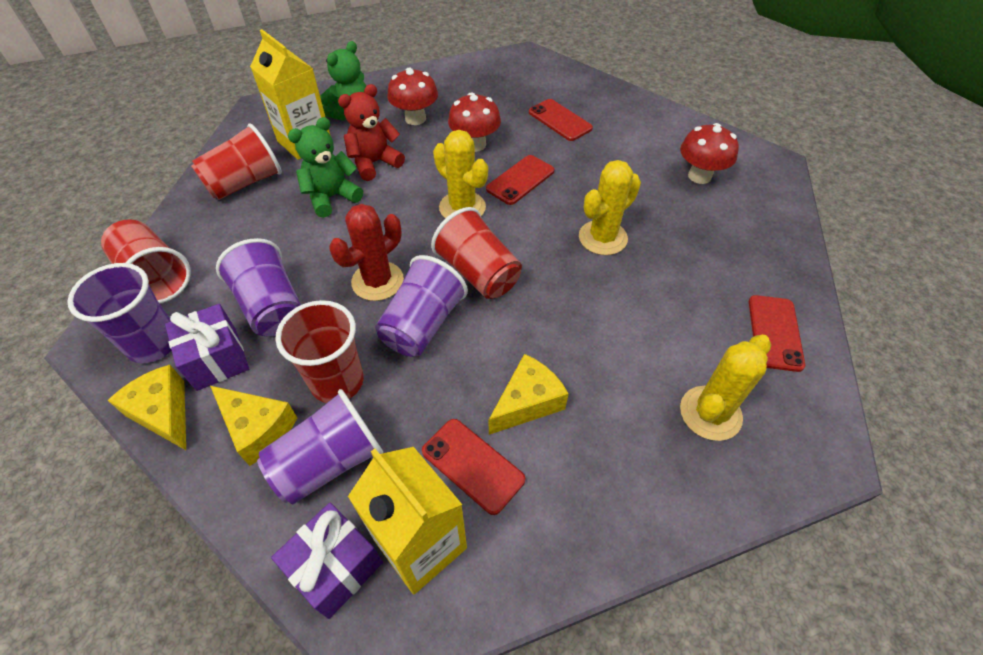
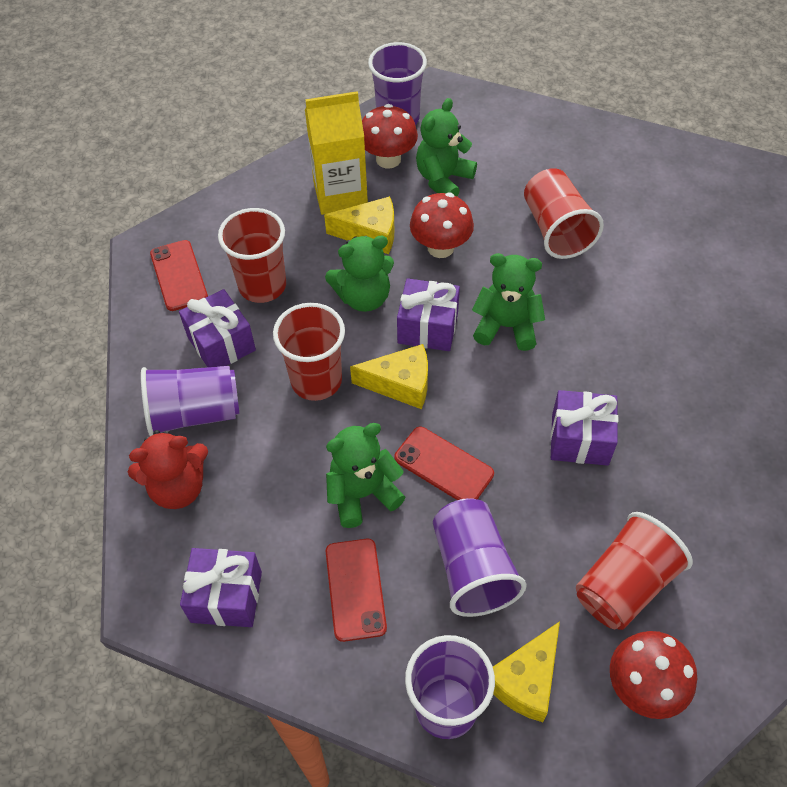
green teddy bear: 2 -> 4
purple gift: 2 -> 4
red cactus: 1 -> 0
red phone: 4 -> 3
yellow cactus: 3 -> 0
yellow carton: 2 -> 1

